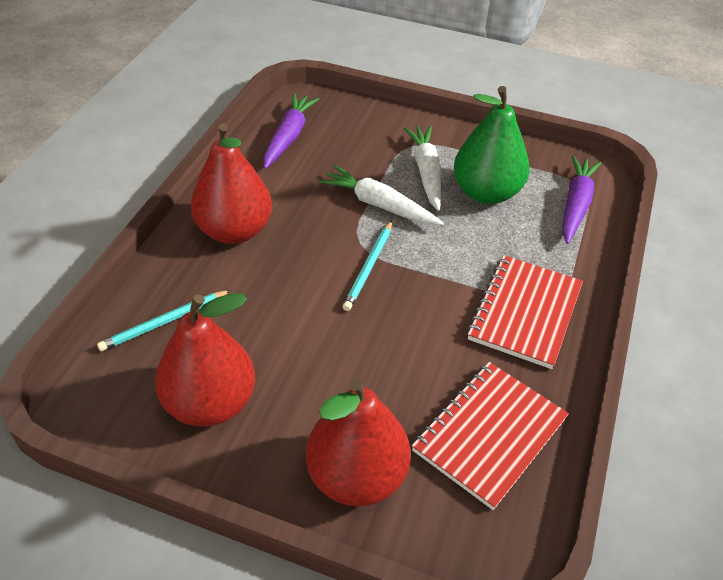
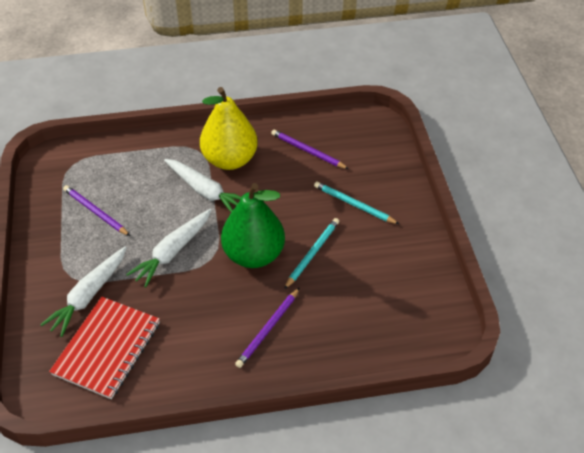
purple carrot: 2 -> 0
purple pencil: 0 -> 3
red notebook: 2 -> 1
red pear: 3 -> 0
white carrot: 2 -> 3
yellow pear: 0 -> 1

